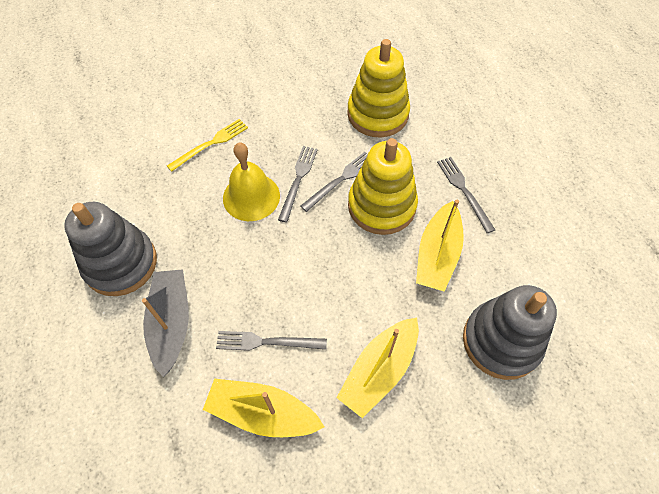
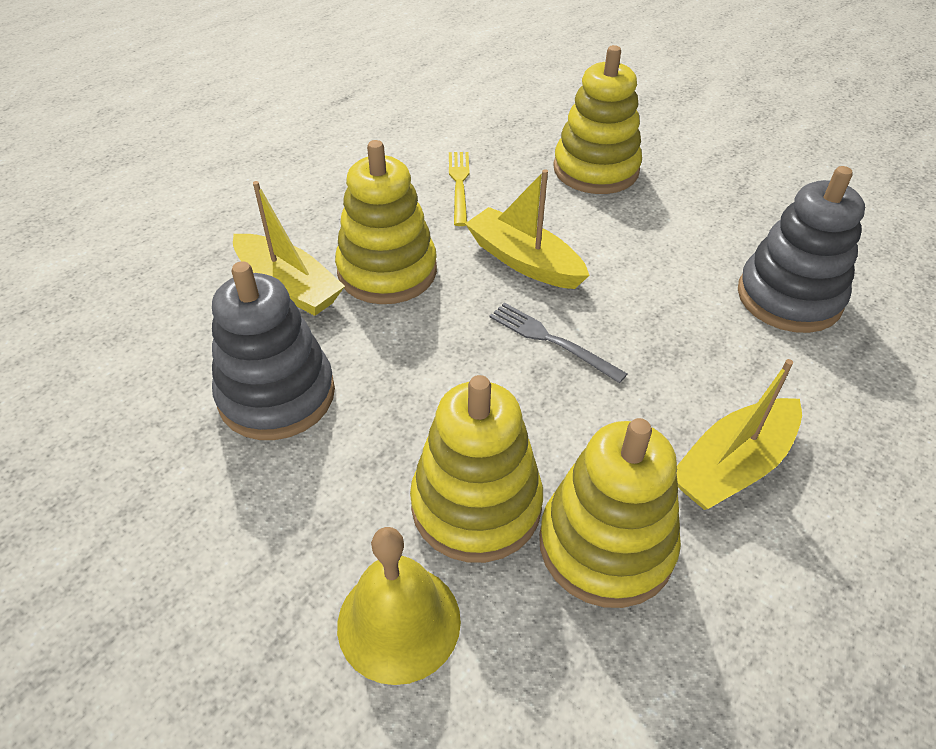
grey boat: 1 -> 0
grey fork: 4 -> 1
yellow stacking toy: 2 -> 4

